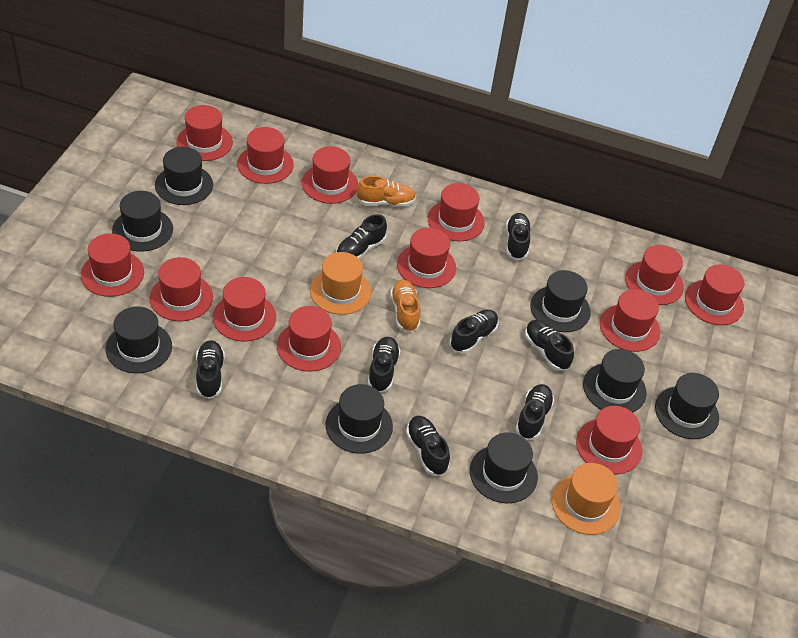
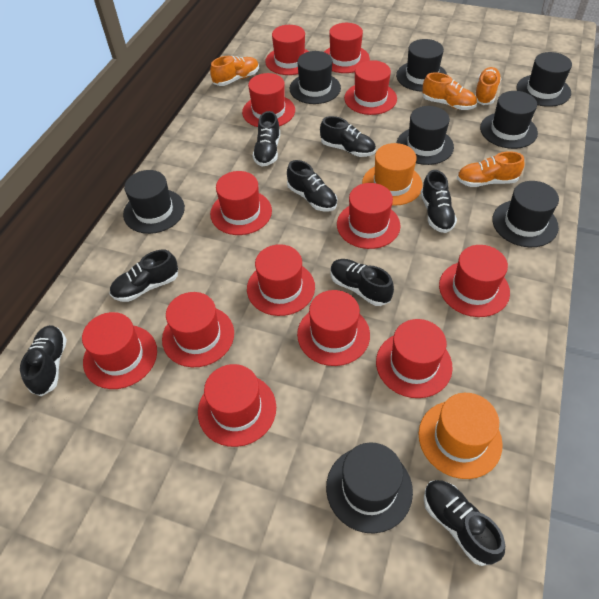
orange shoe: 2 -> 4

